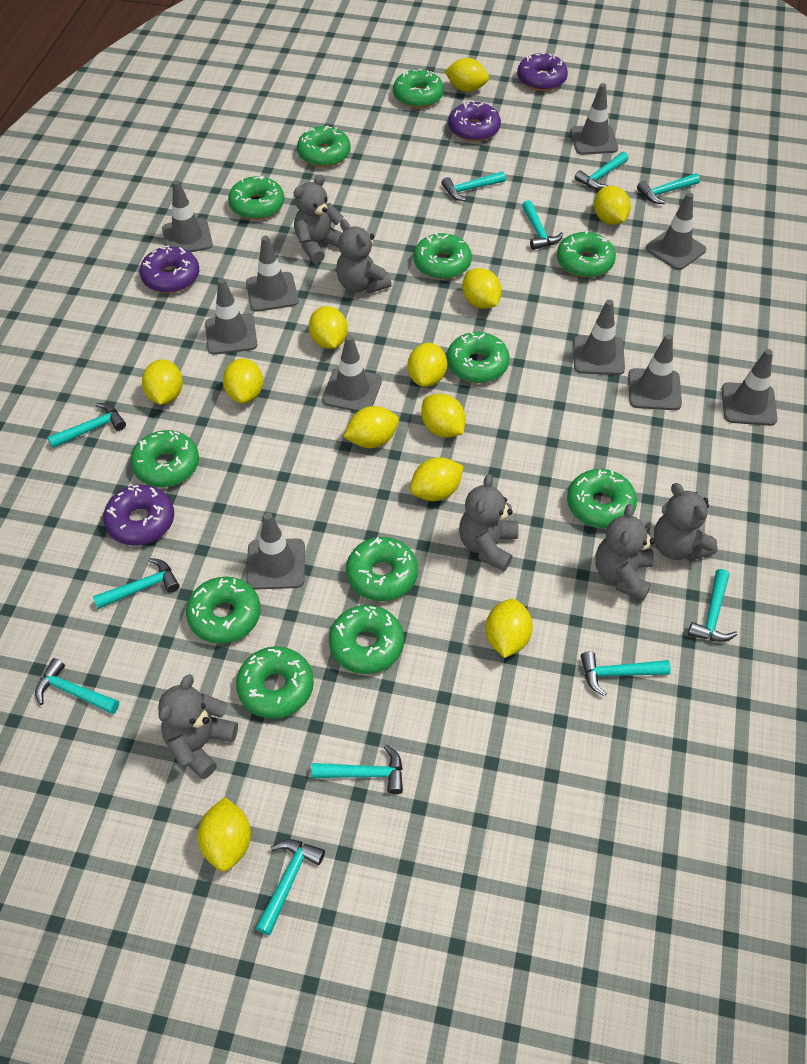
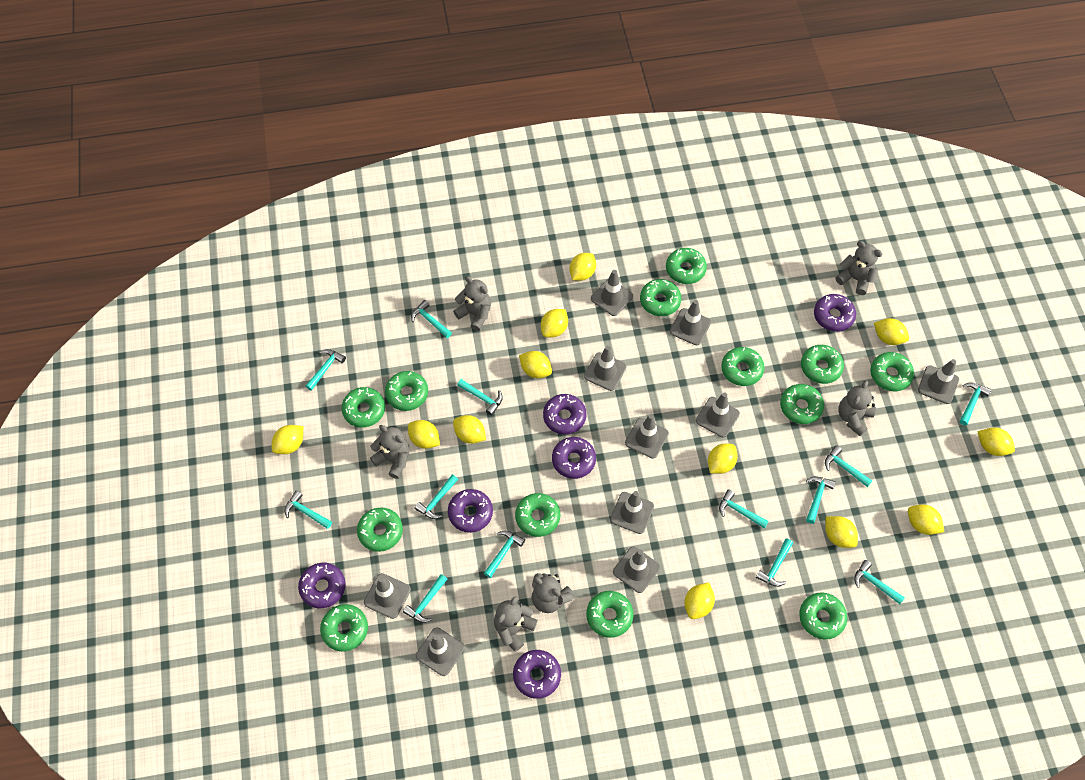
green donut: 12 -> 13
purple donut: 4 -> 6
turquoise hammer: 11 -> 13

